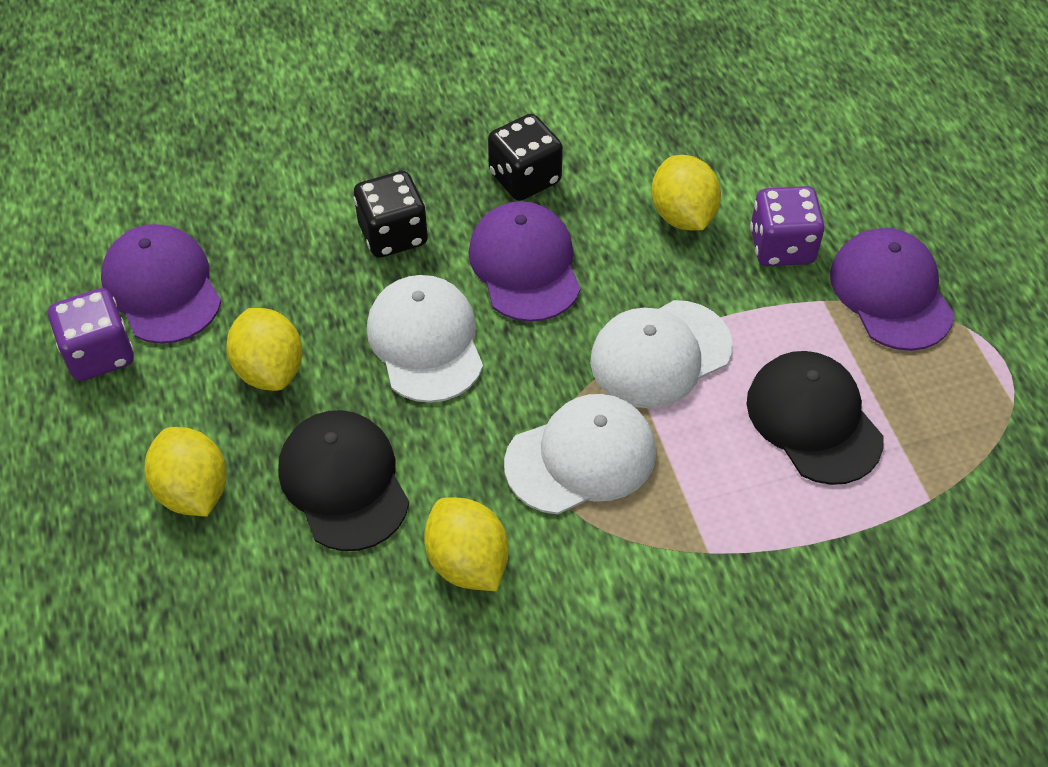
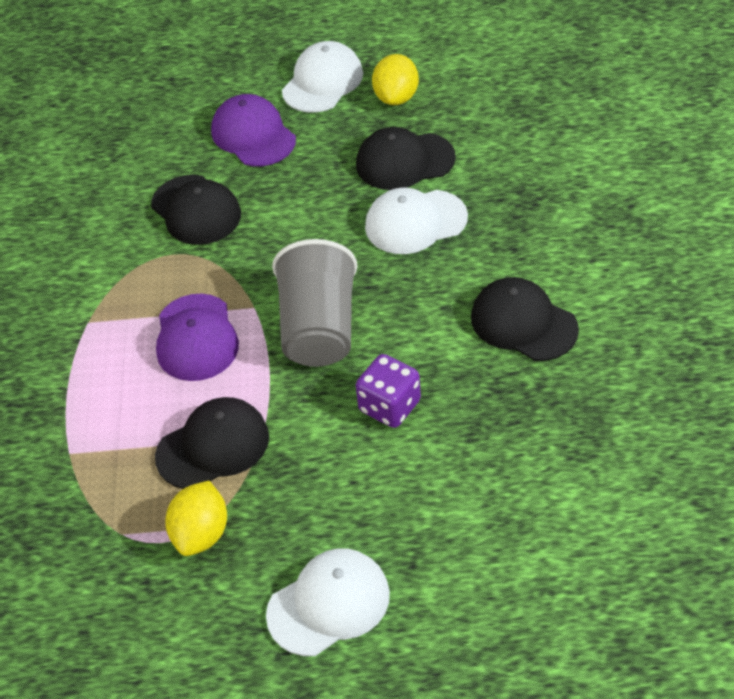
black cap: 2 -> 4
black dice: 2 -> 0
grey cup: 0 -> 1
purple cap: 3 -> 2
purple dice: 2 -> 1
yellow lemon: 4 -> 2

